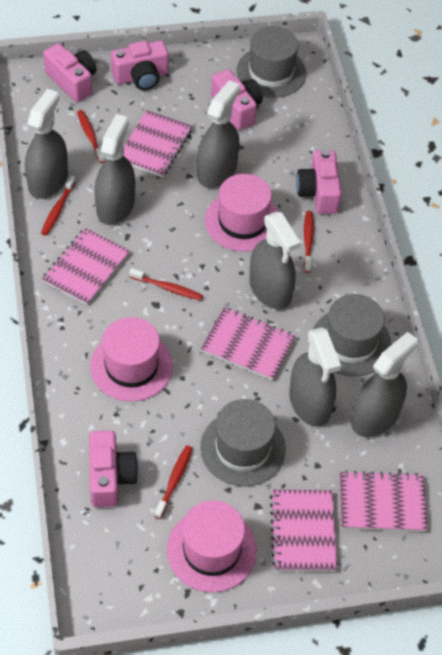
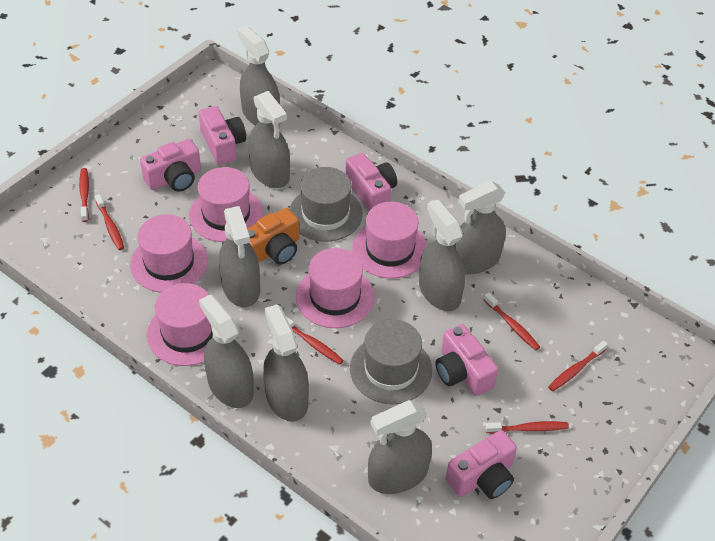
grey hat: 3 -> 2
grey spray bottle: 6 -> 8
orange camera: 0 -> 1
pink hat: 3 -> 5
pink notebook: 5 -> 0
red toothbrush: 5 -> 6

